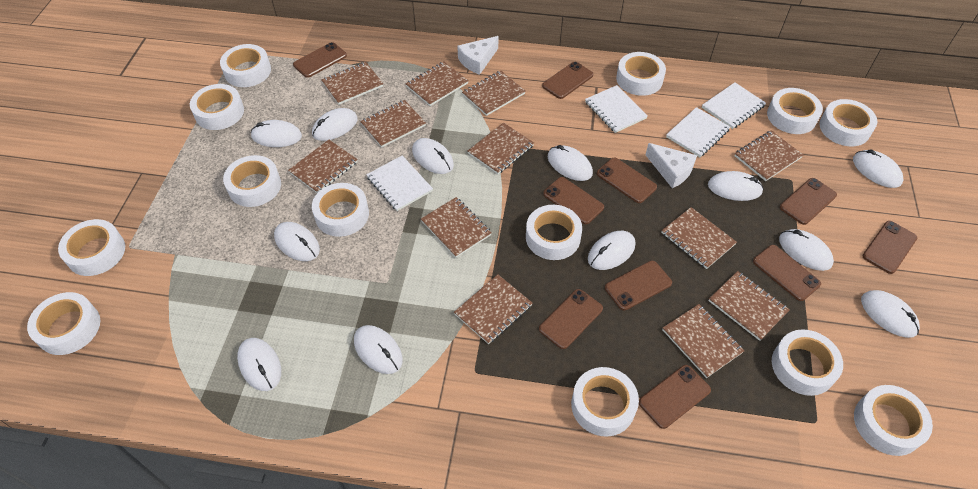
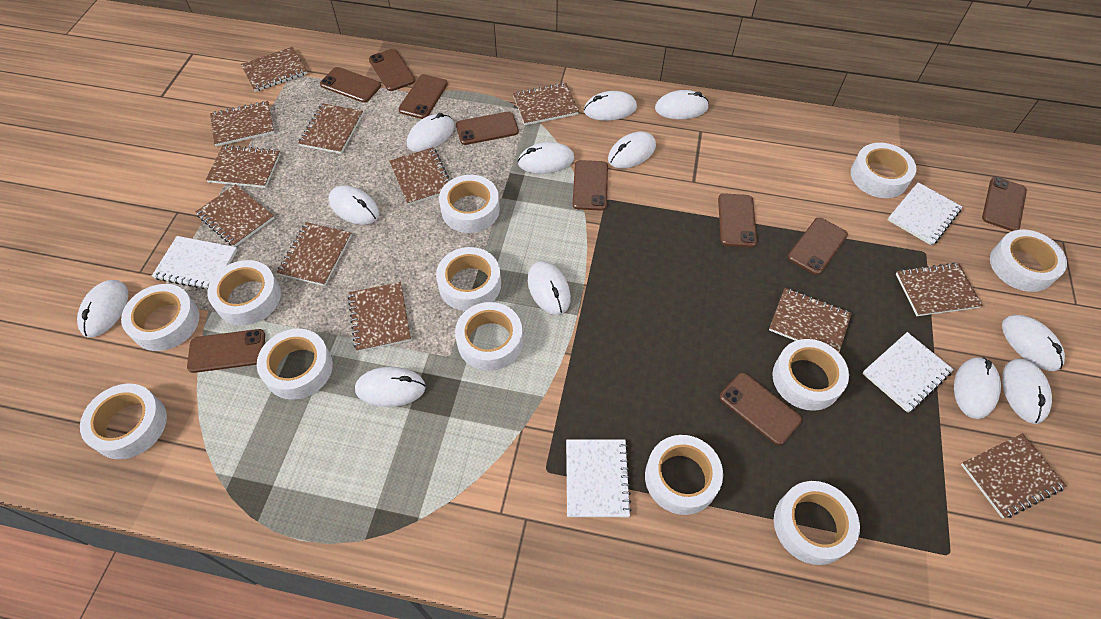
white cheese: 2 -> 0
white tape: 13 -> 12

